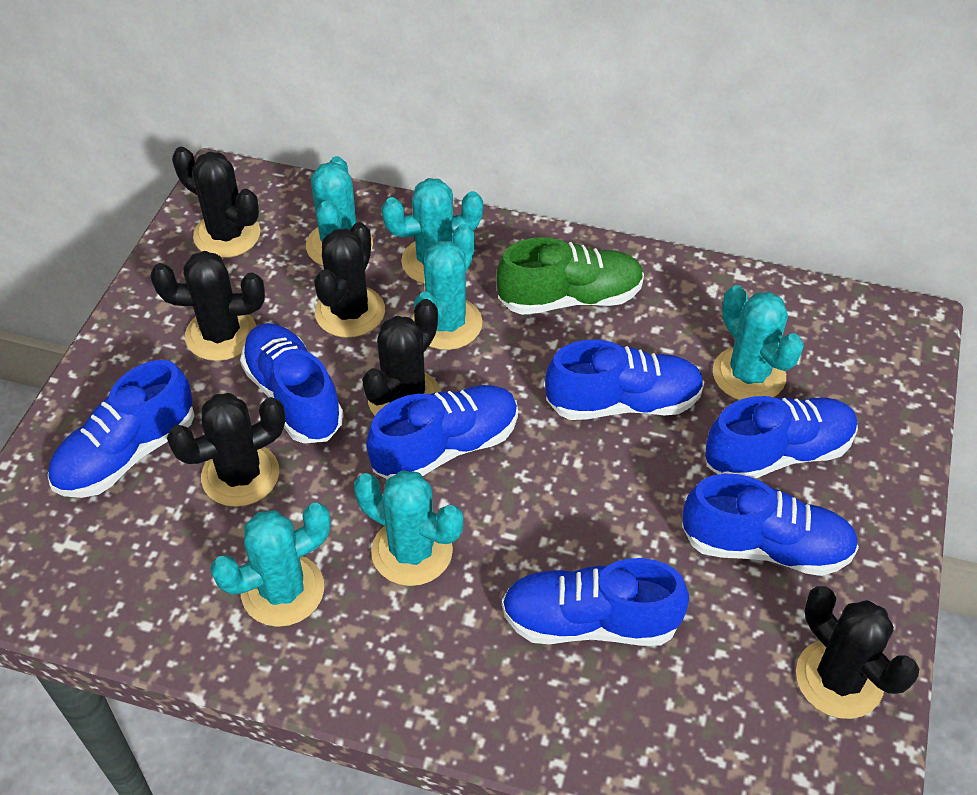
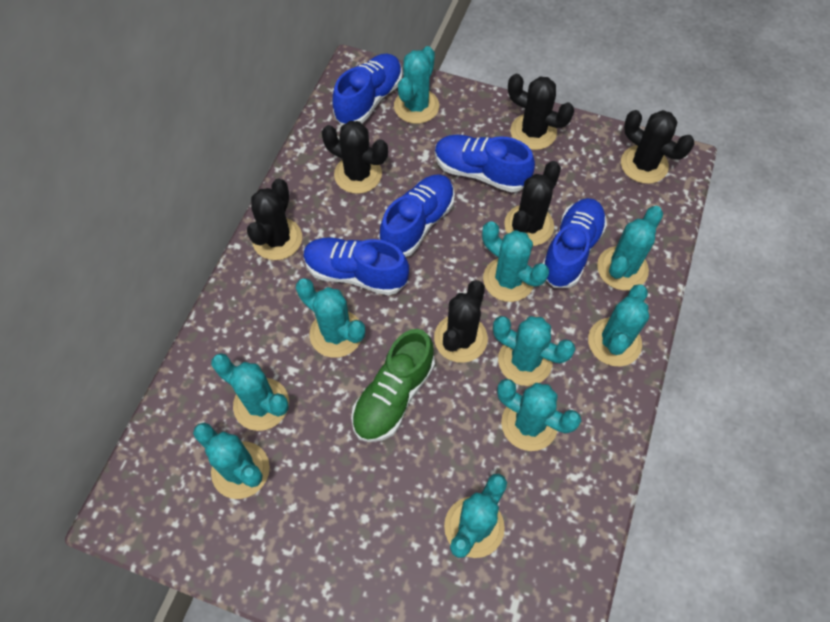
blue shoe: 7 -> 5
turquoise cactus: 6 -> 10

